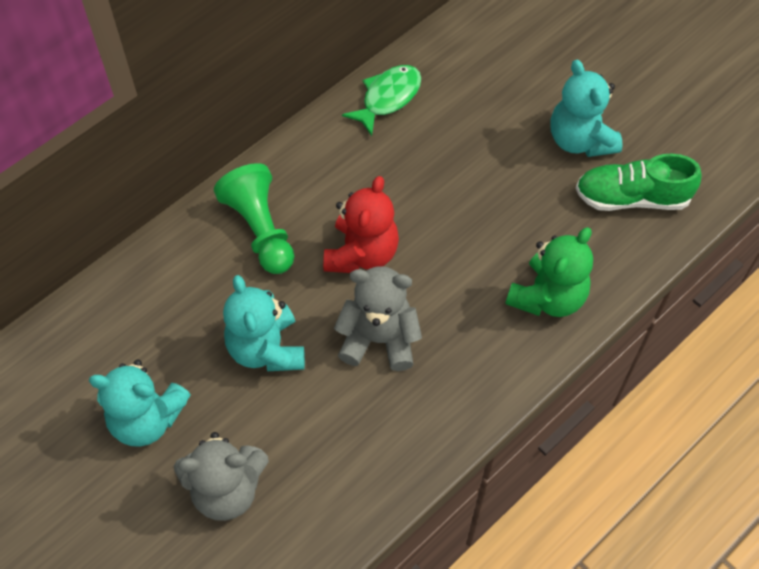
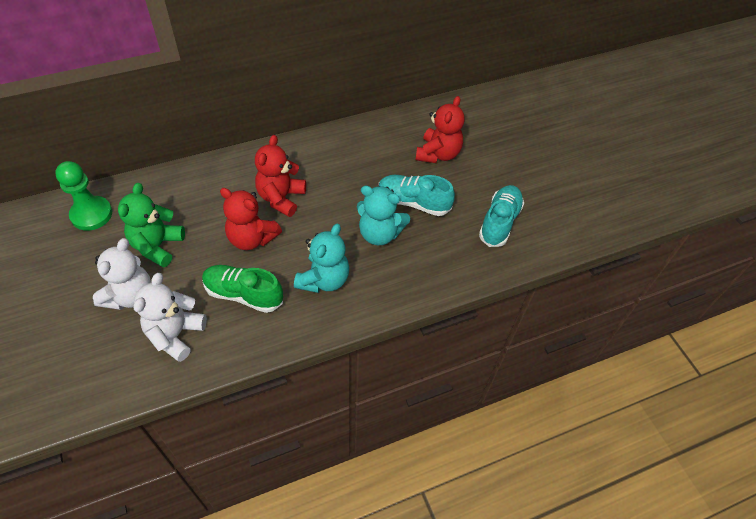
green fish: 1 -> 0
grey teddy bear: 2 -> 0
red teddy bear: 1 -> 3
turquoise shoe: 0 -> 2
turquoise teddy bear: 3 -> 2
white teddy bear: 0 -> 2

